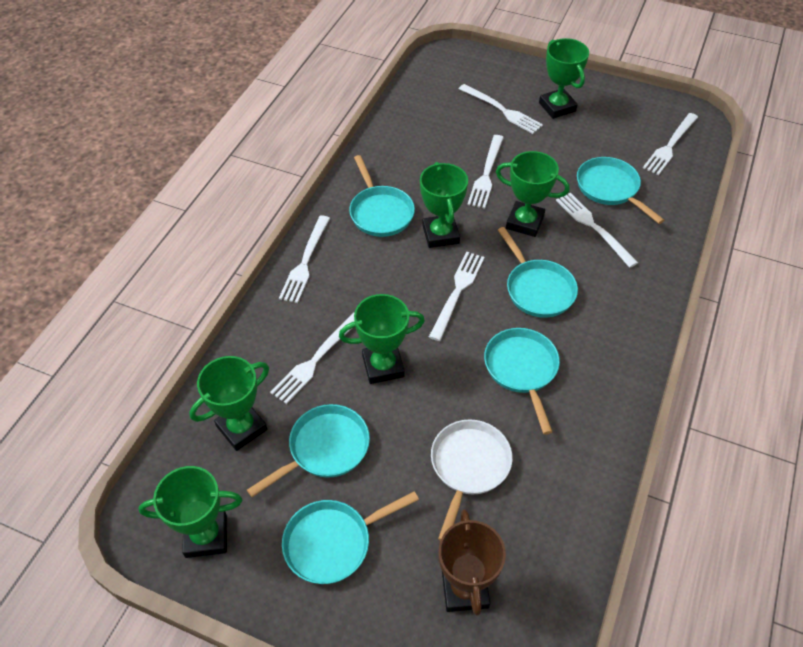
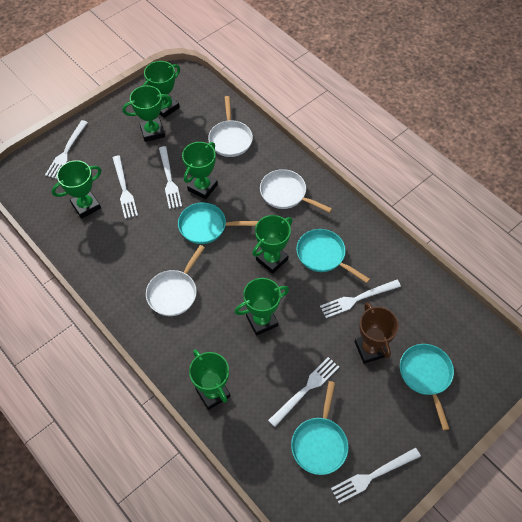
green trophy: 6 -> 7
turquoise pan: 6 -> 4
white fork: 7 -> 6
white pan: 1 -> 3

